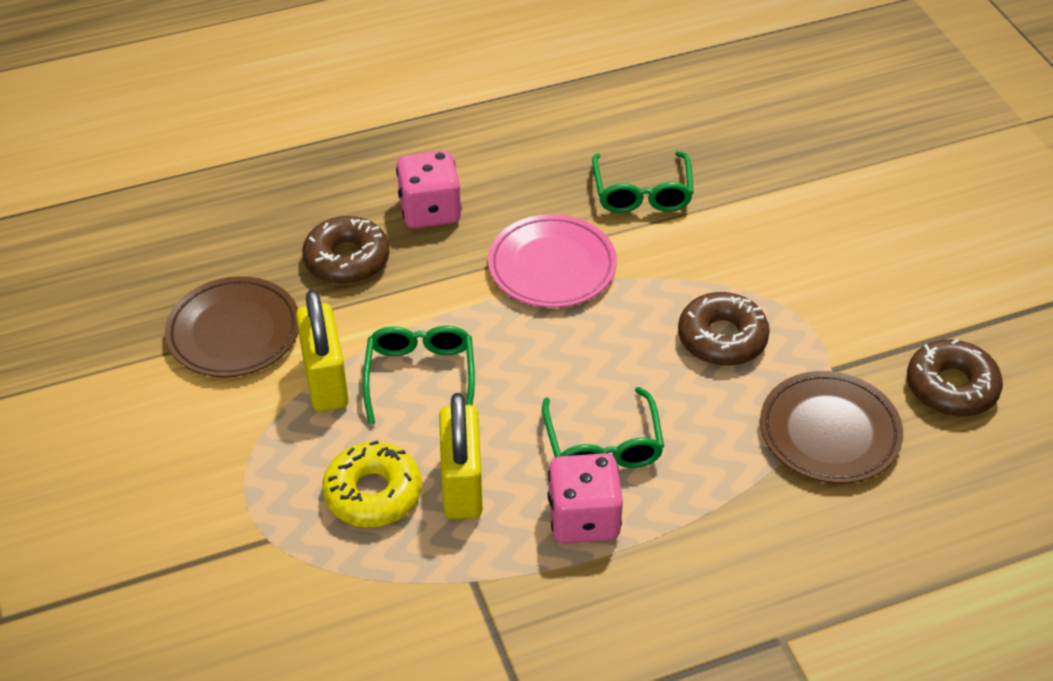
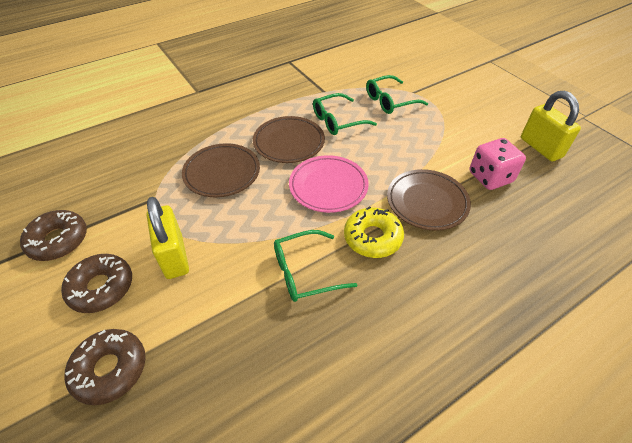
brown plate: 2 -> 3
pink dice: 2 -> 1

